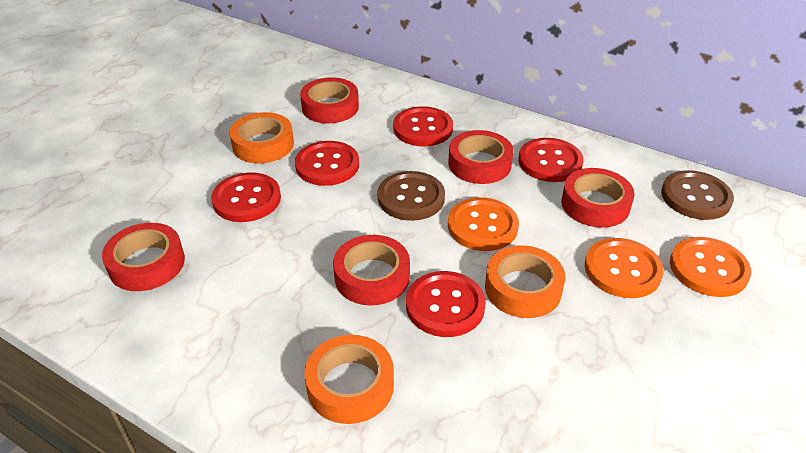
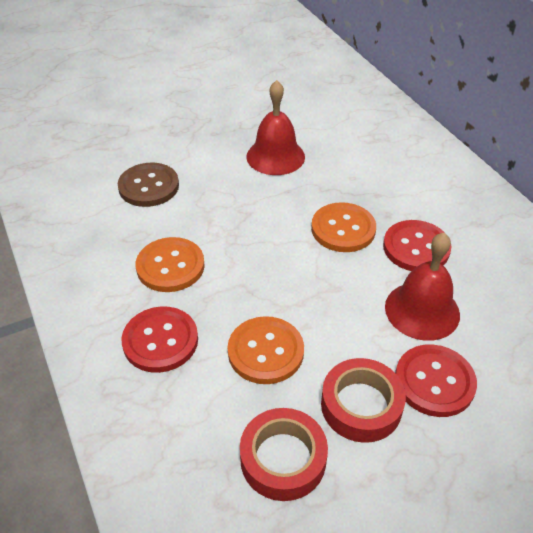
brown button: 2 -> 1
orange tape: 3 -> 0
red bell: 0 -> 2
red button: 5 -> 3
red tape: 5 -> 2

